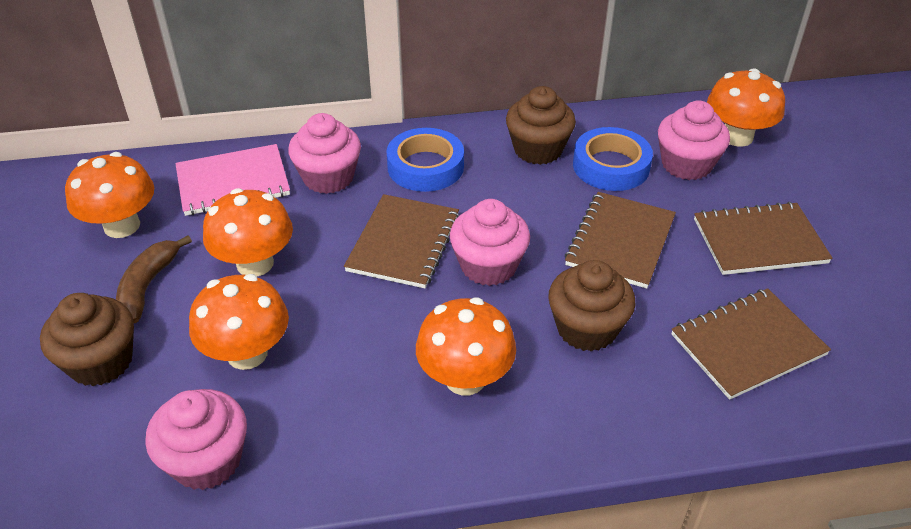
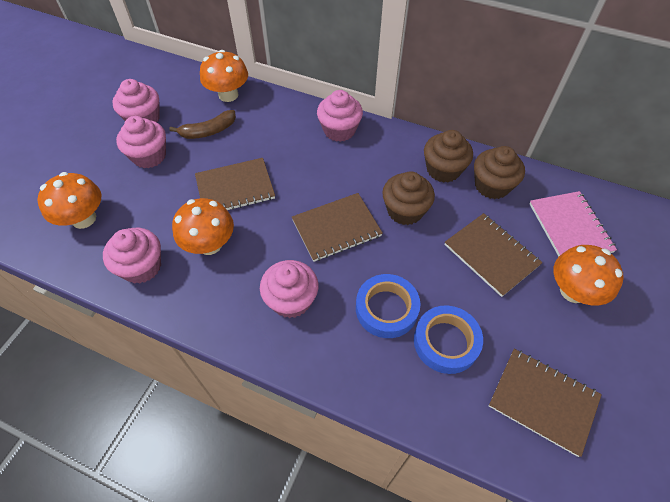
orange mushroom: 5 -> 4
pink cupcake: 4 -> 5

